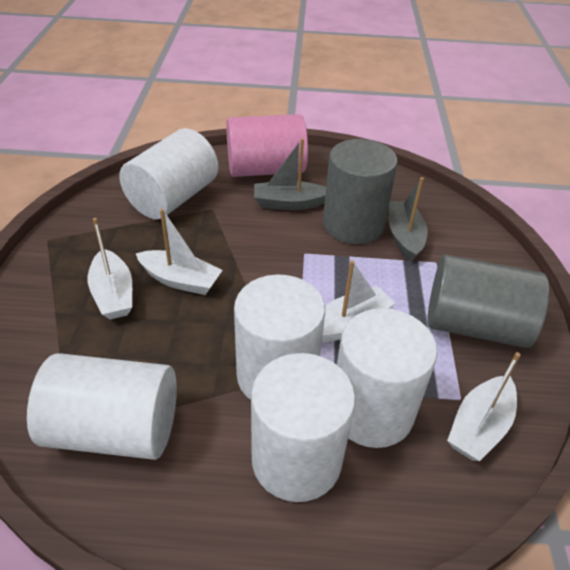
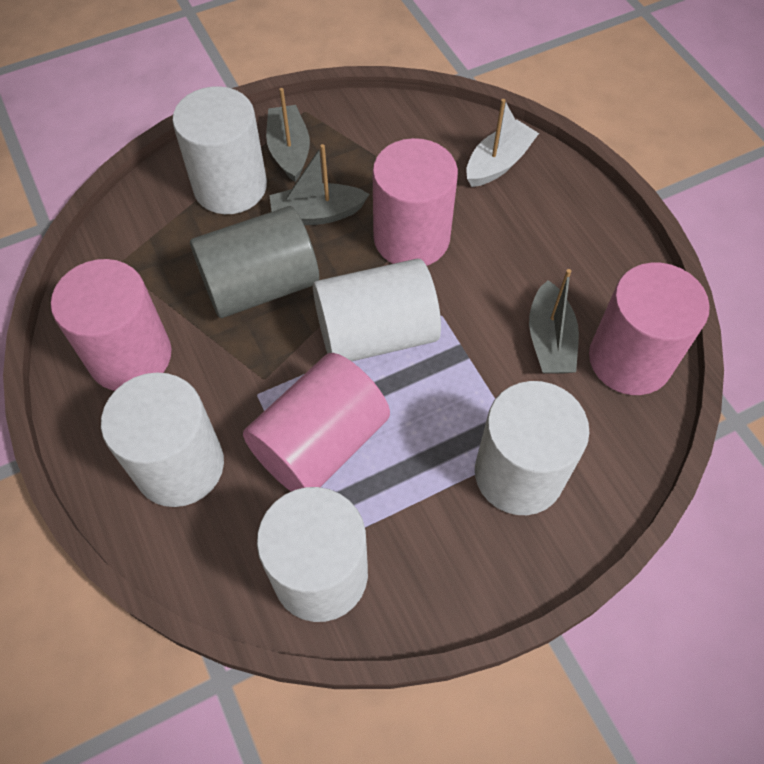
grey boat: 2 -> 3
grey cylinder: 2 -> 1
pink cylinder: 1 -> 4
white boat: 4 -> 1

